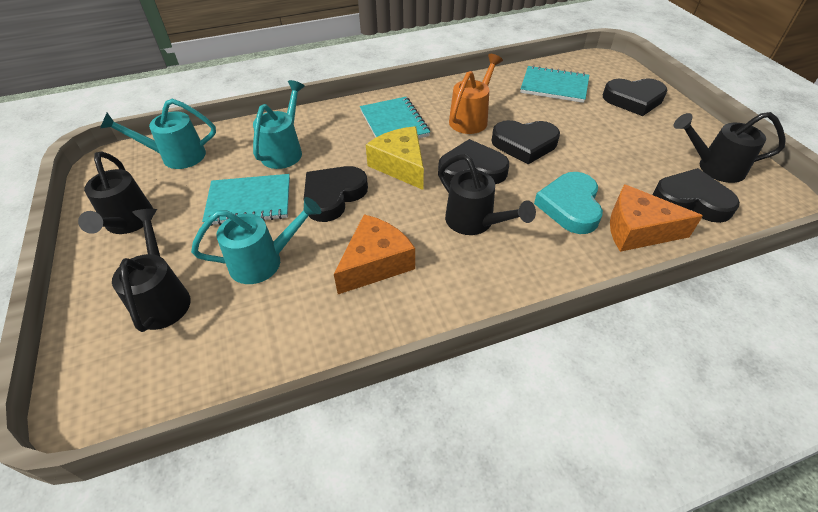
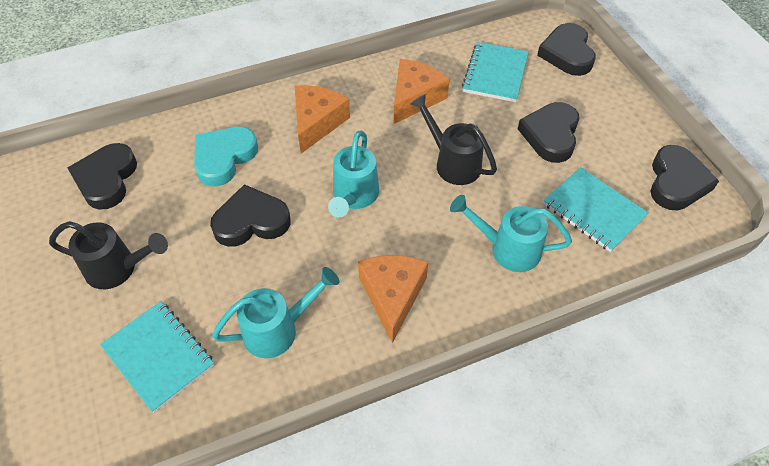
black watering can: 4 -> 2
orange cheese: 2 -> 3
orange watering can: 1 -> 0
yellow cheese: 1 -> 0

